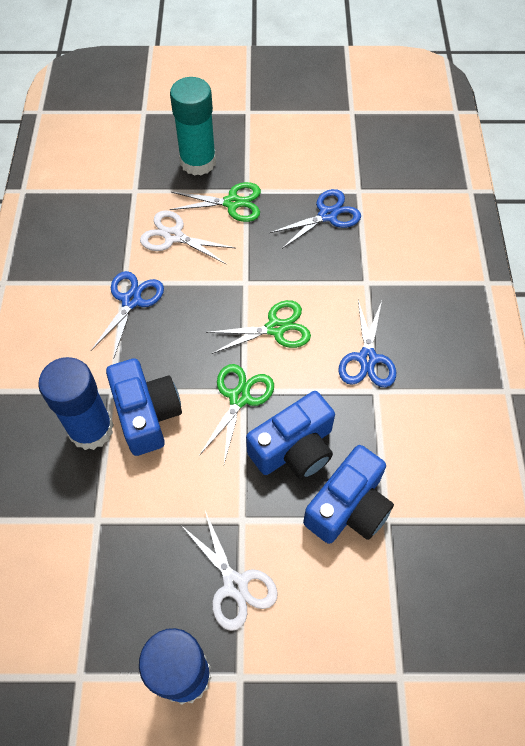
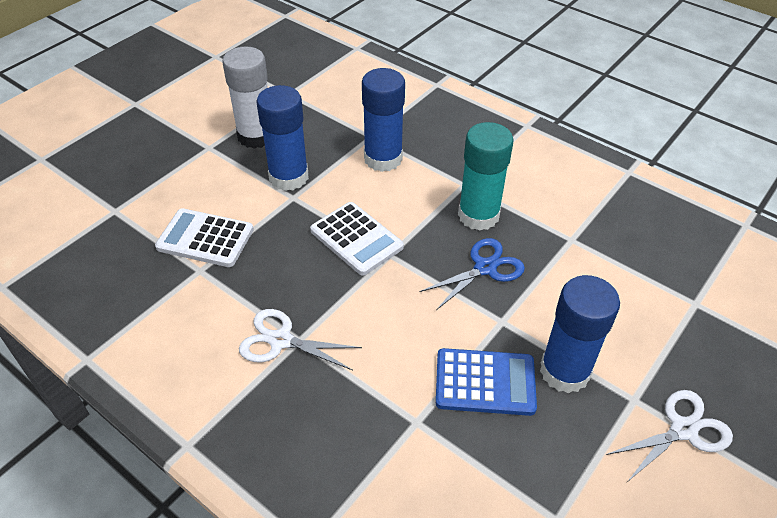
blue calculator: 0 -> 1
blue camera: 3 -> 0
blue glue stick: 2 -> 3
blue scissors: 3 -> 1
green scissors: 3 -> 0
white calculator: 0 -> 2
white glue stick: 0 -> 1

